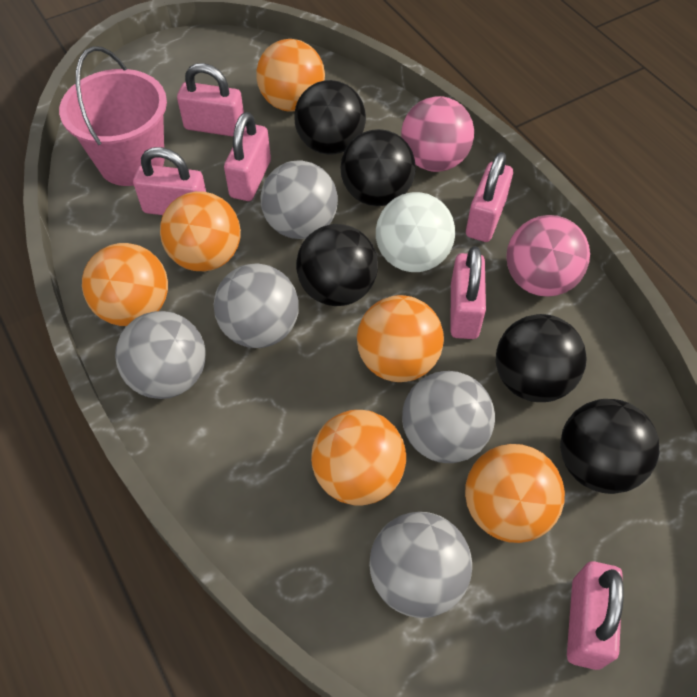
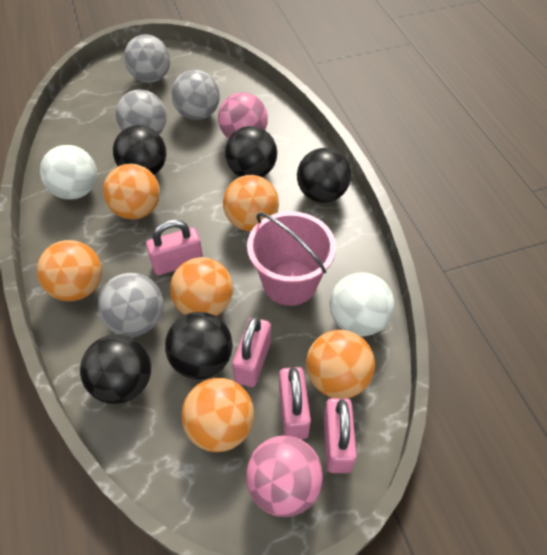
grey ball: 5 -> 4
pink padlock: 6 -> 4
white ball: 1 -> 2

